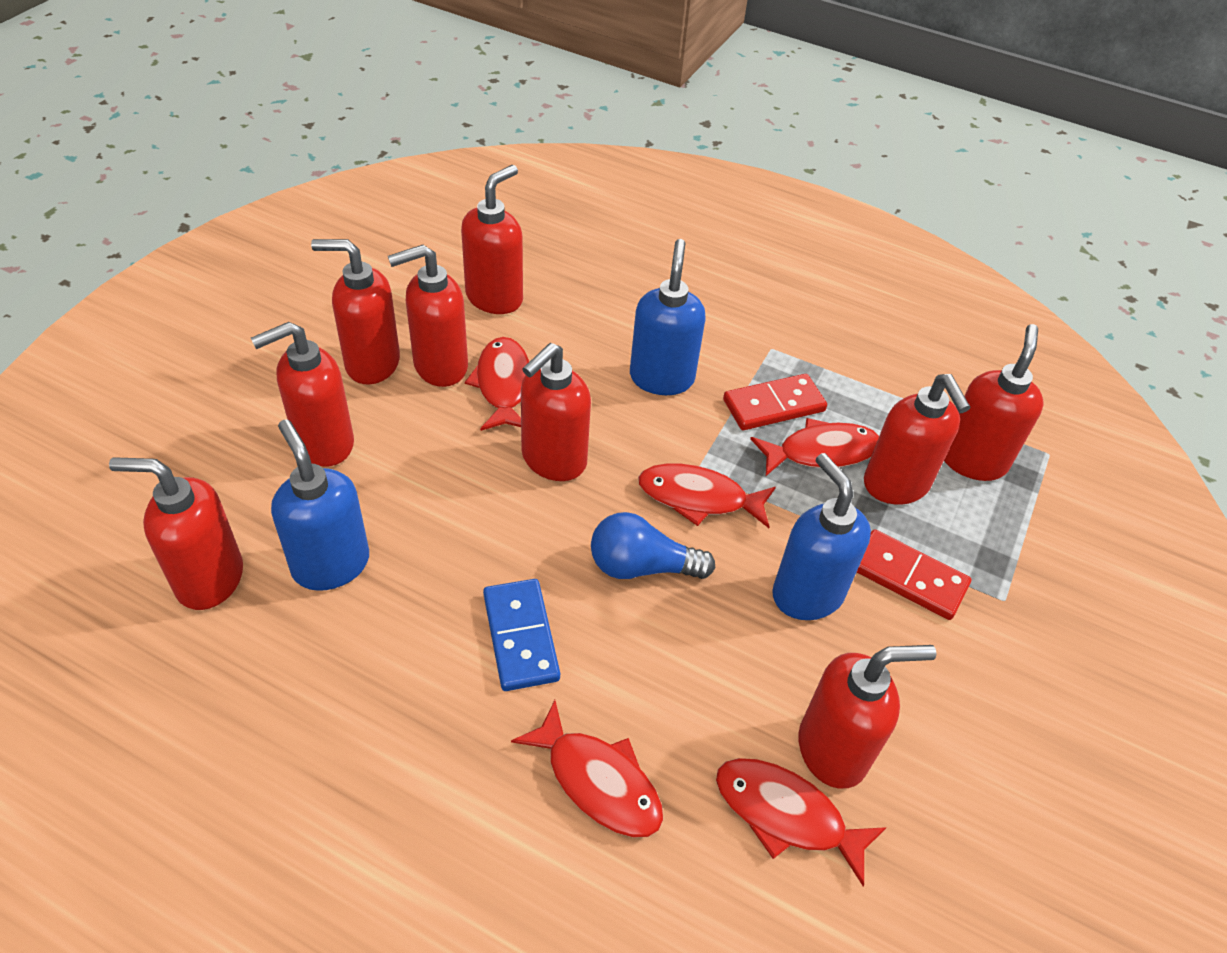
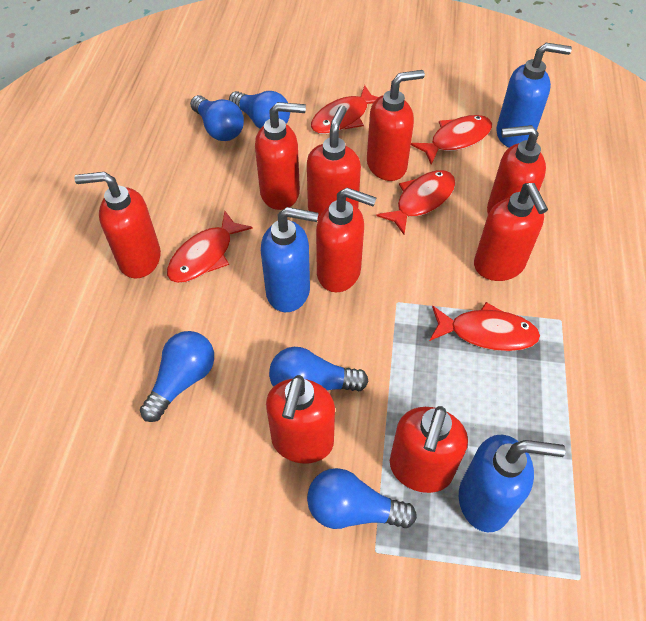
blue domino: 1 -> 0
blue light bulb: 1 -> 5
red domino: 2 -> 0

